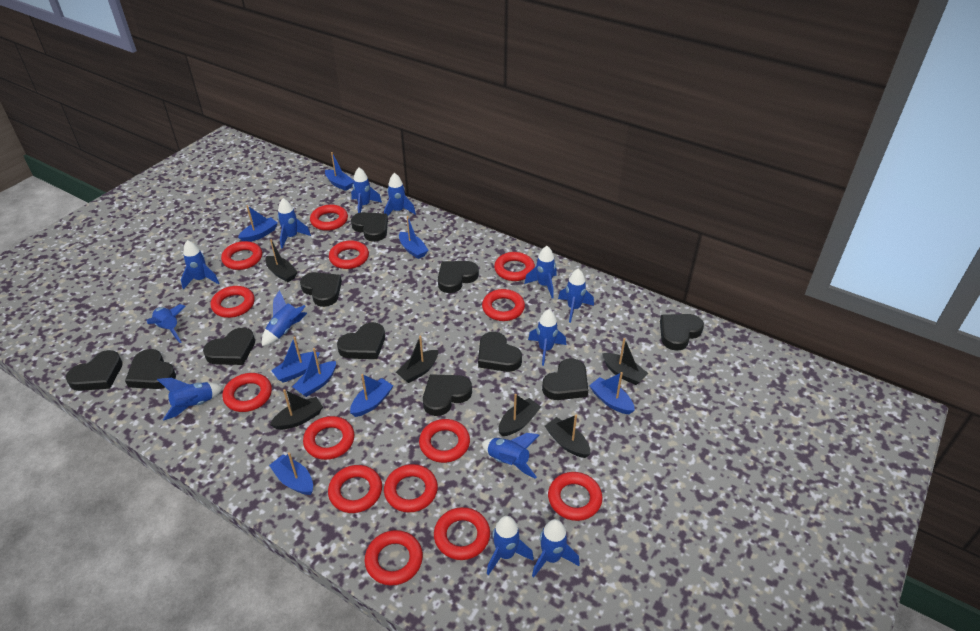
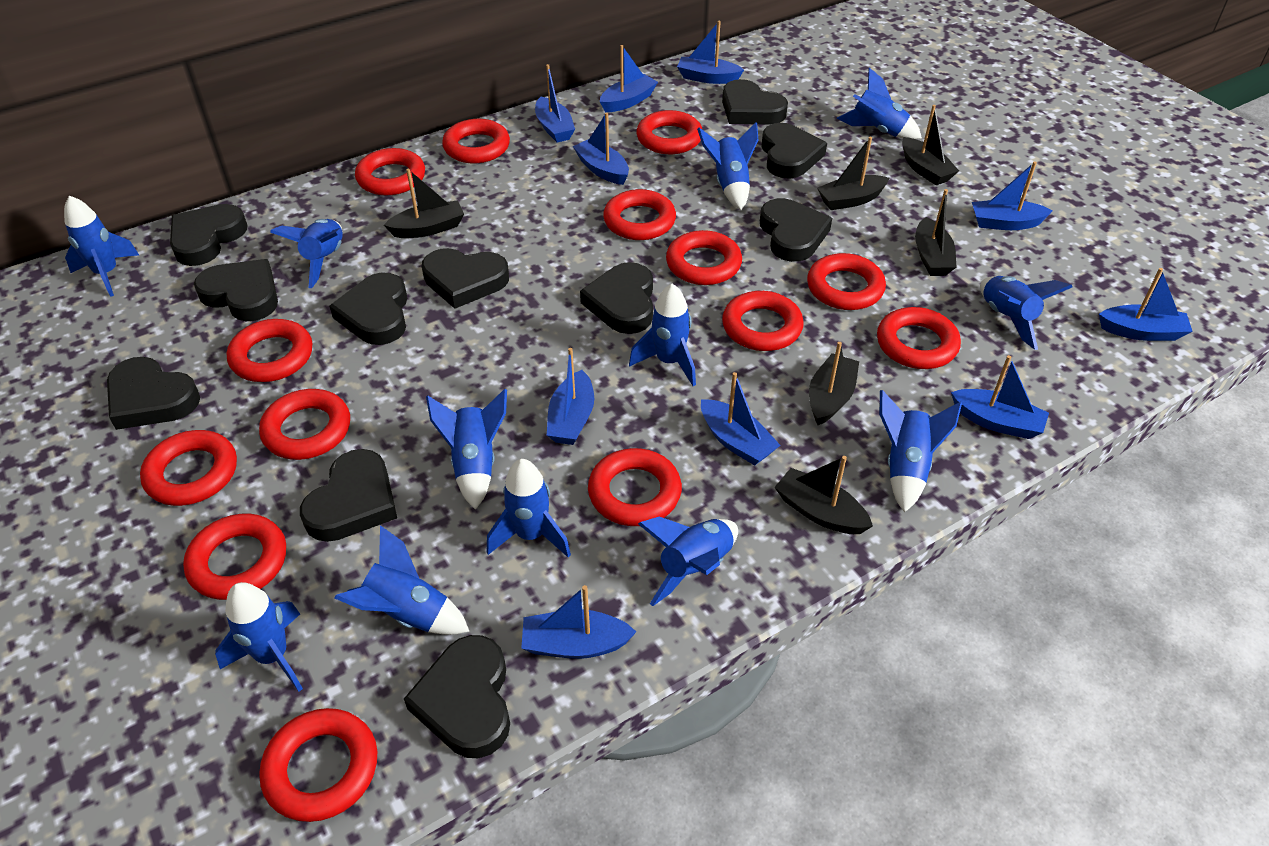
blue boat: 8 -> 10
blue rocket: 13 -> 12

